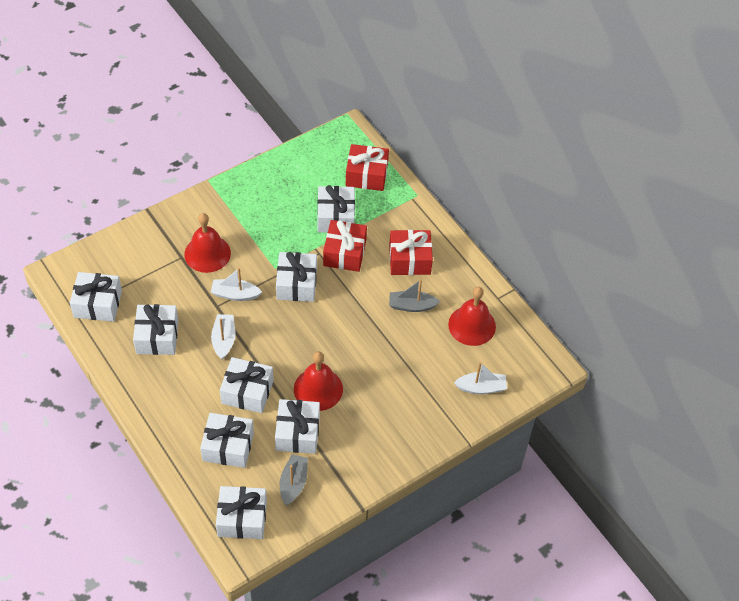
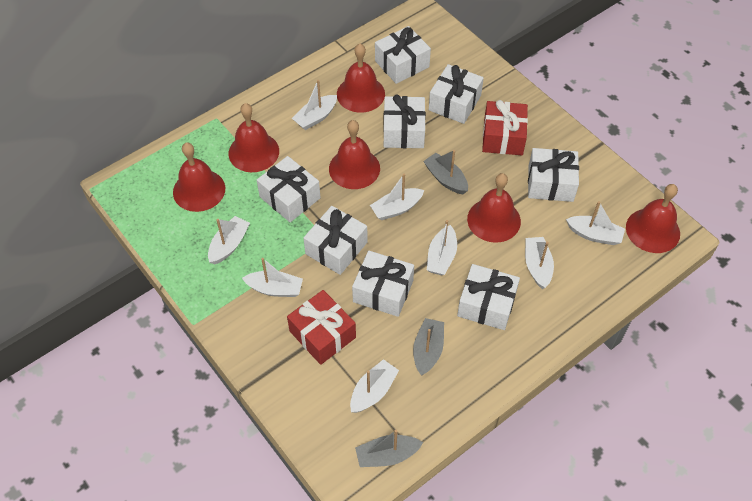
grey boat: 2 -> 3
red bell: 3 -> 6
red gift: 3 -> 2
white boat: 3 -> 8

